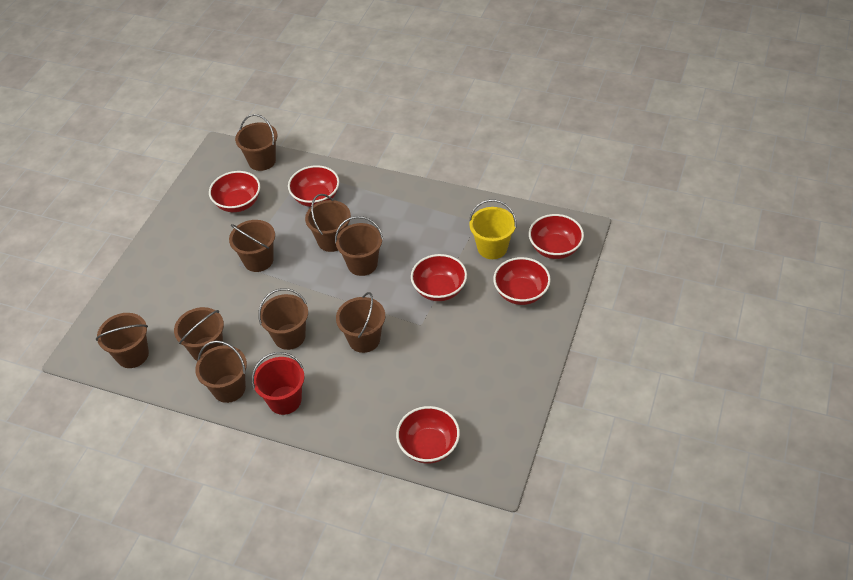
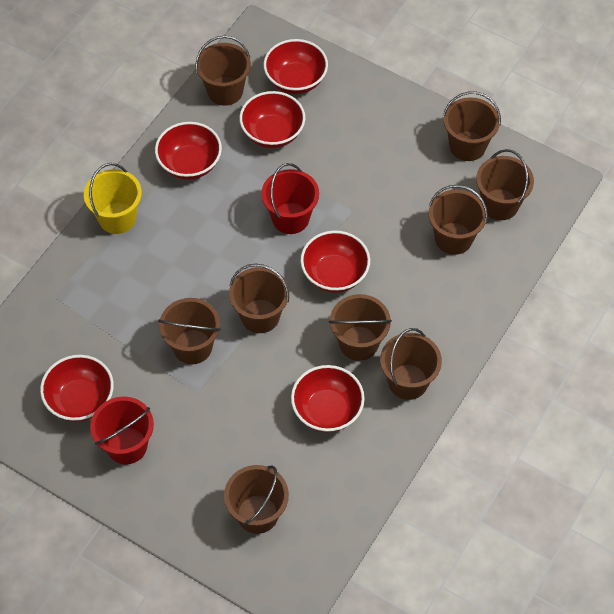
red bucket: 1 -> 2

